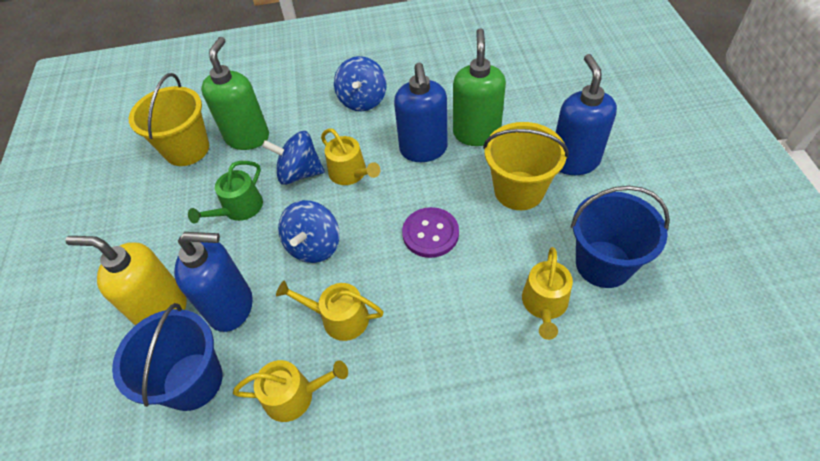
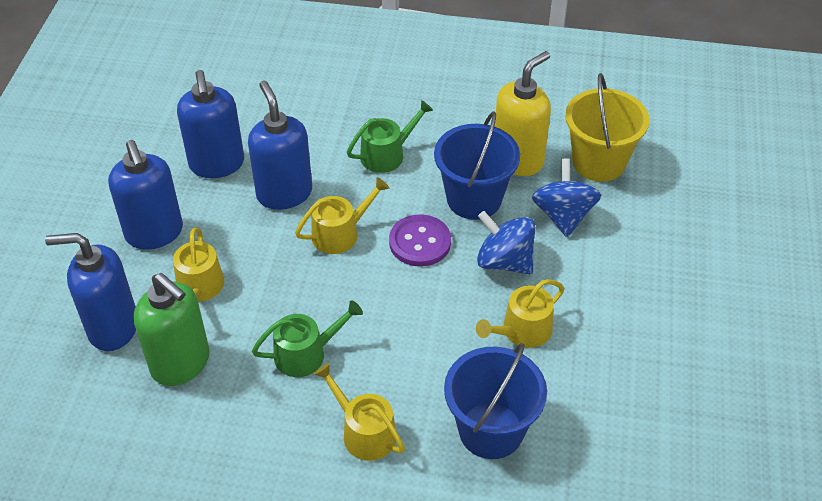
blue soap dispenser: 3 -> 4
blue spinning top: 3 -> 2
green soap dispenser: 2 -> 1
green watering can: 1 -> 2
yellow bucket: 2 -> 1

